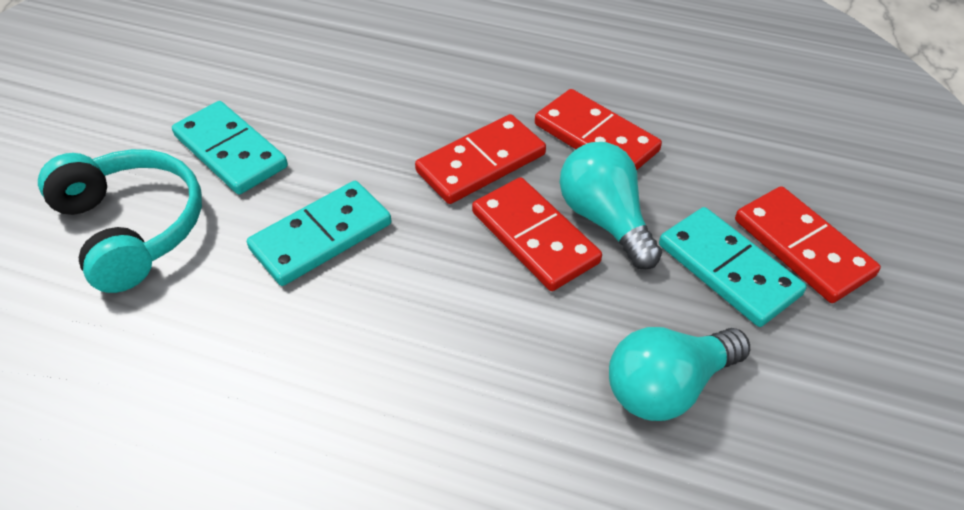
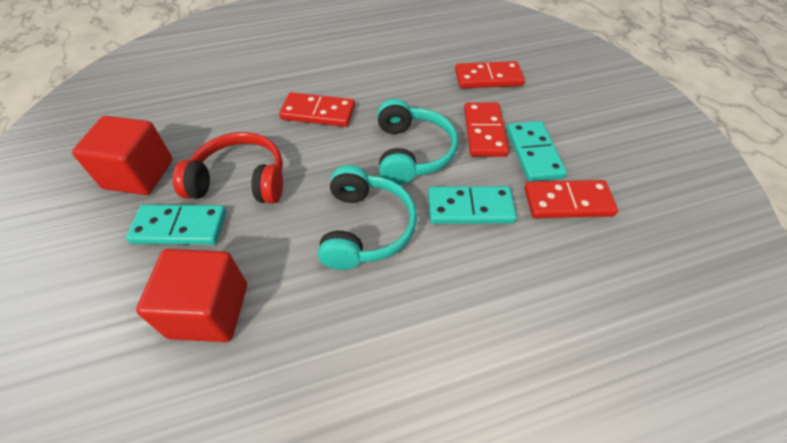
red cube: 0 -> 2
red headphones: 0 -> 1
turquoise headphones: 1 -> 2
turquoise light bulb: 2 -> 0

